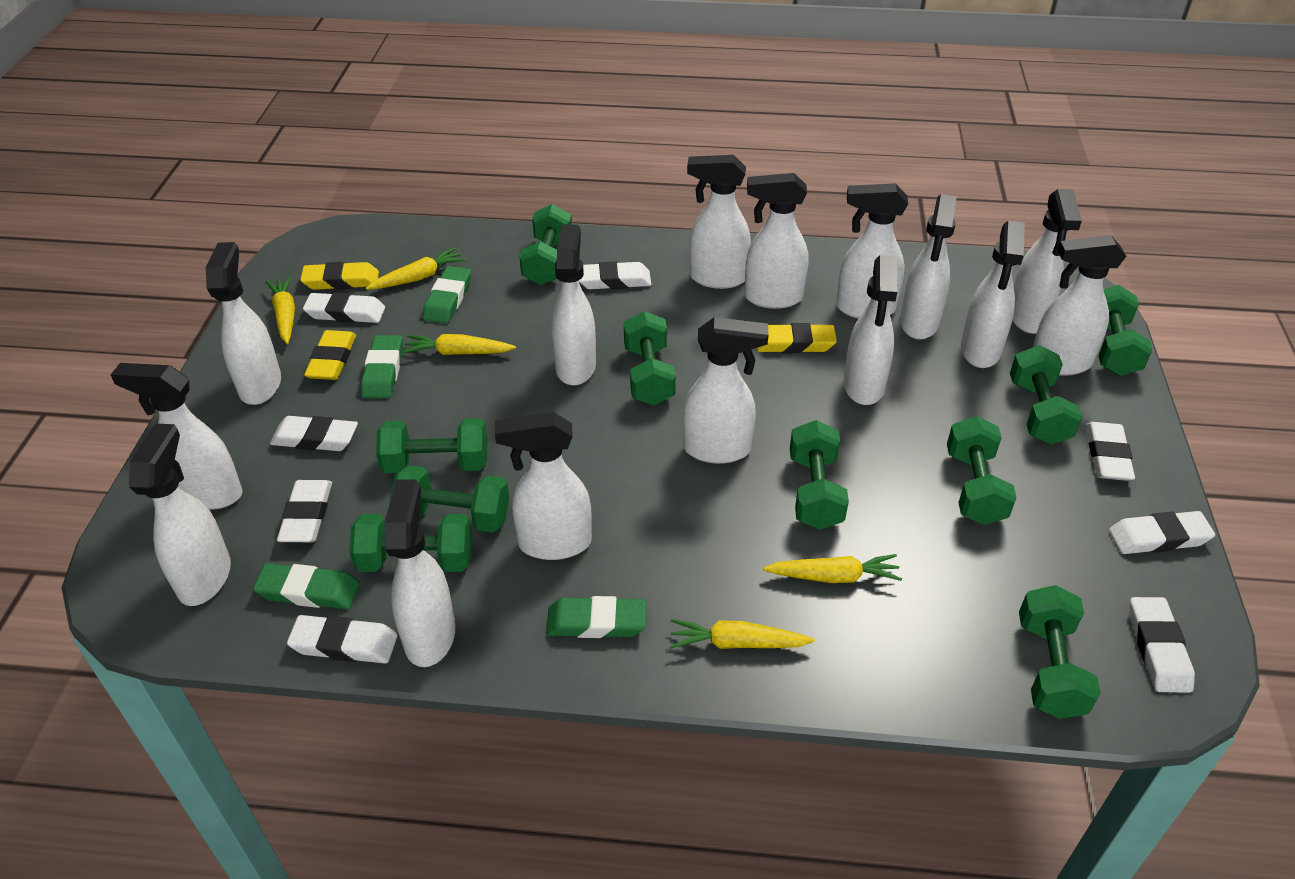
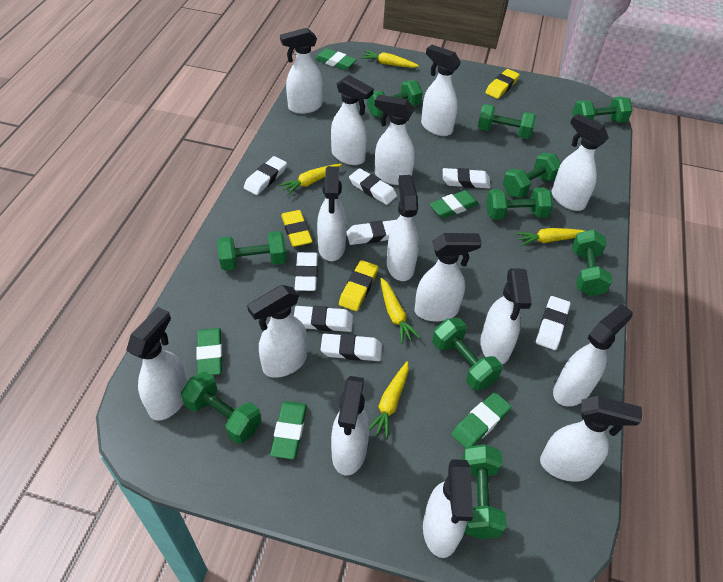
green eraser: 4 -> 5

